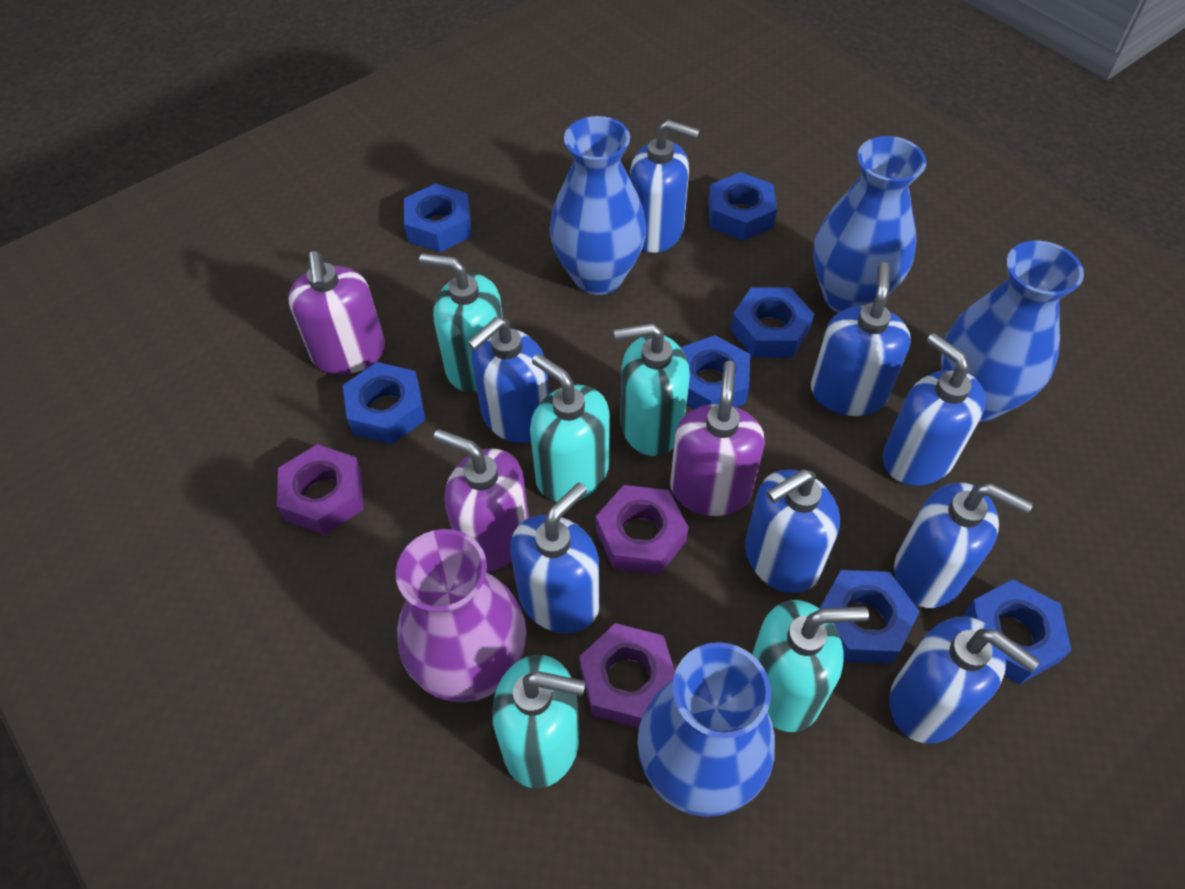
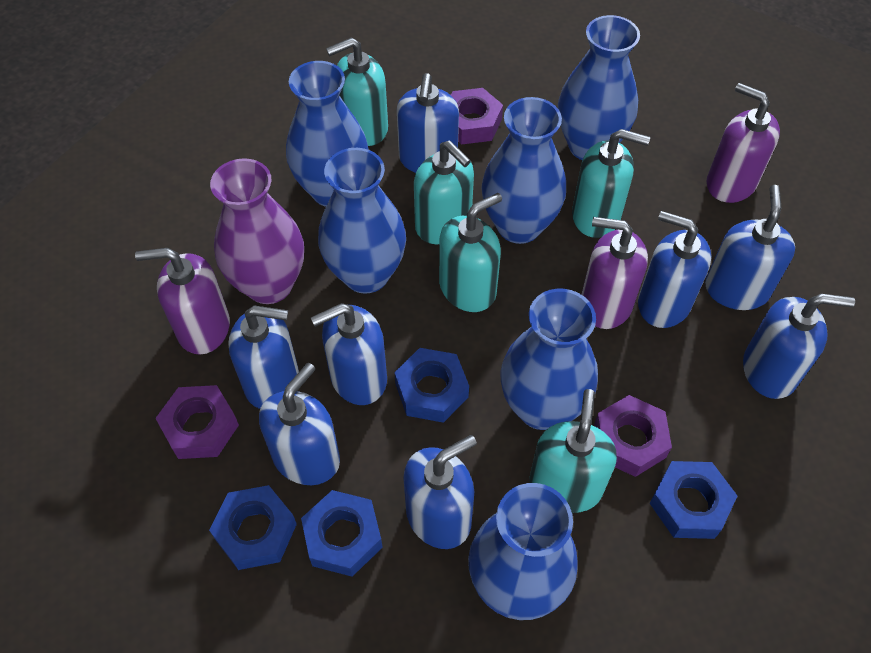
blue nut: 7 -> 4
blue vase: 4 -> 6

